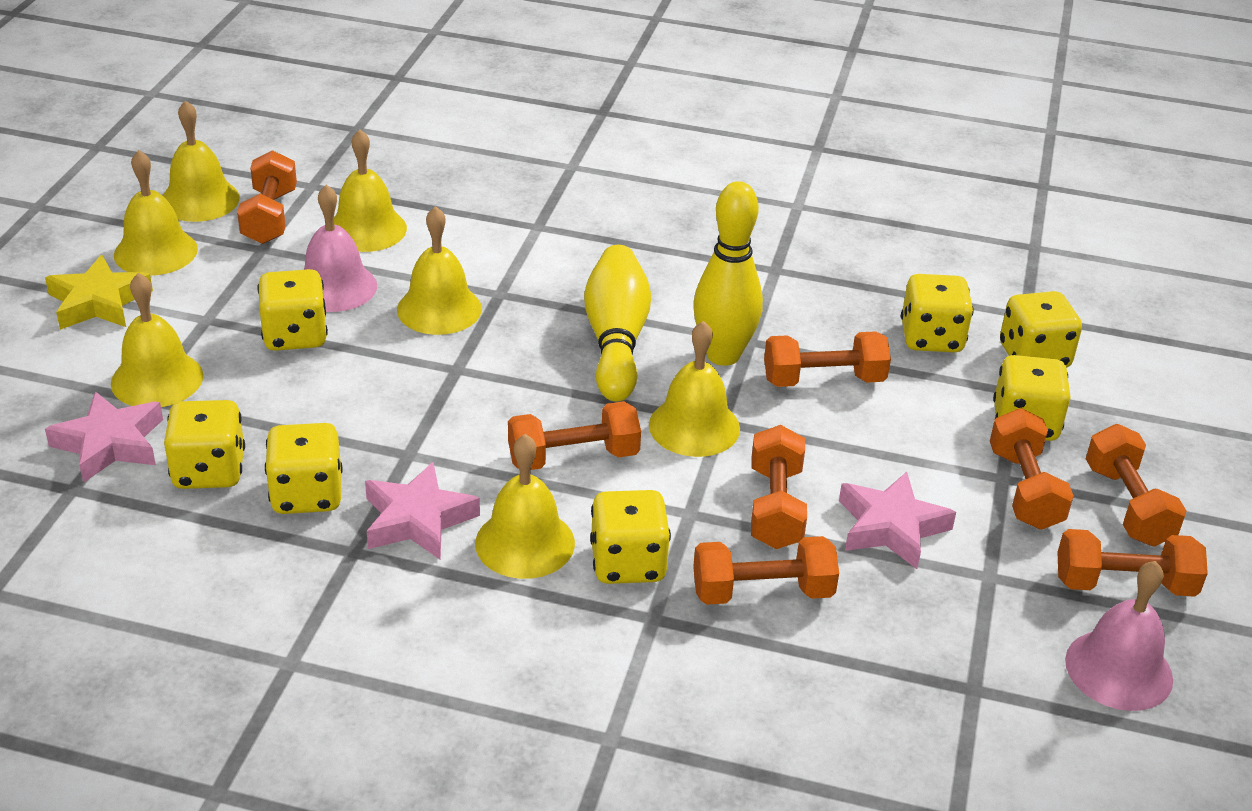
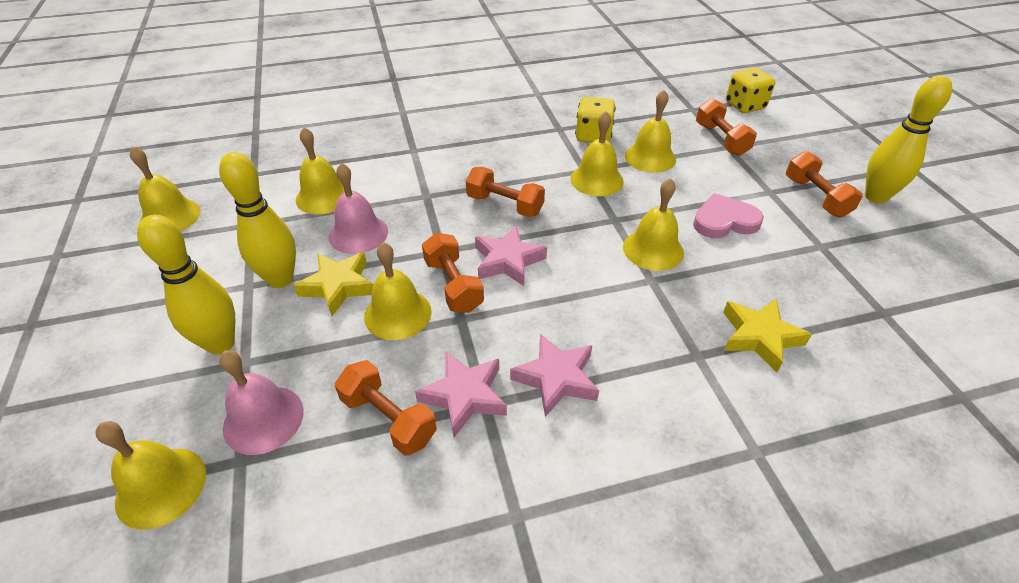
orange dumbbell: 8 -> 5
pink heart: 0 -> 1
yellow bowling pin: 2 -> 3
yellow dice: 7 -> 2
yellow star: 1 -> 2

